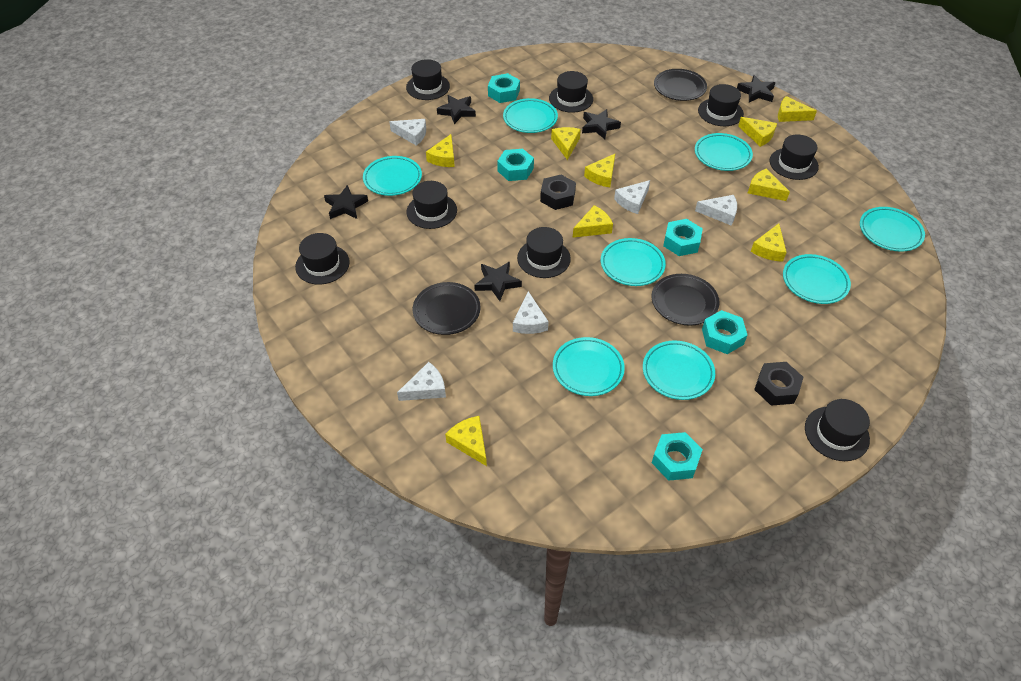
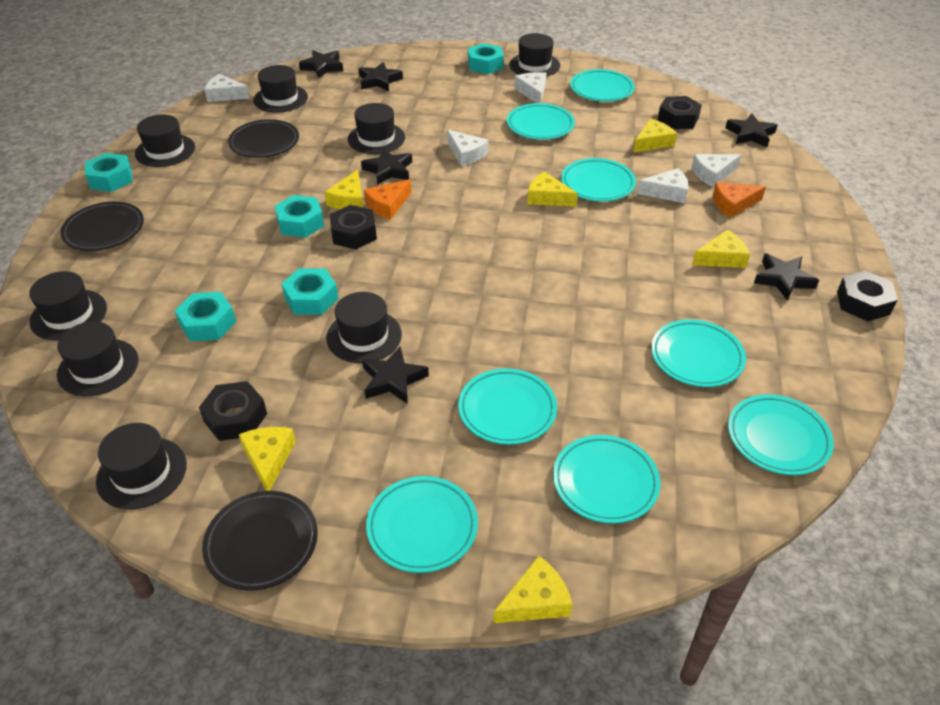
black nut: 2 -> 4
black star: 5 -> 6
orange cheese: 0 -> 2
yellow cheese: 9 -> 6

